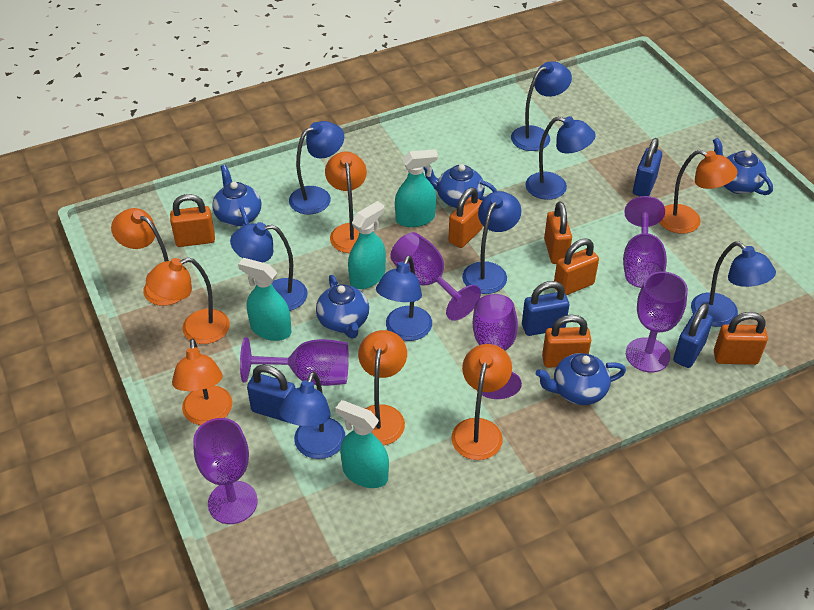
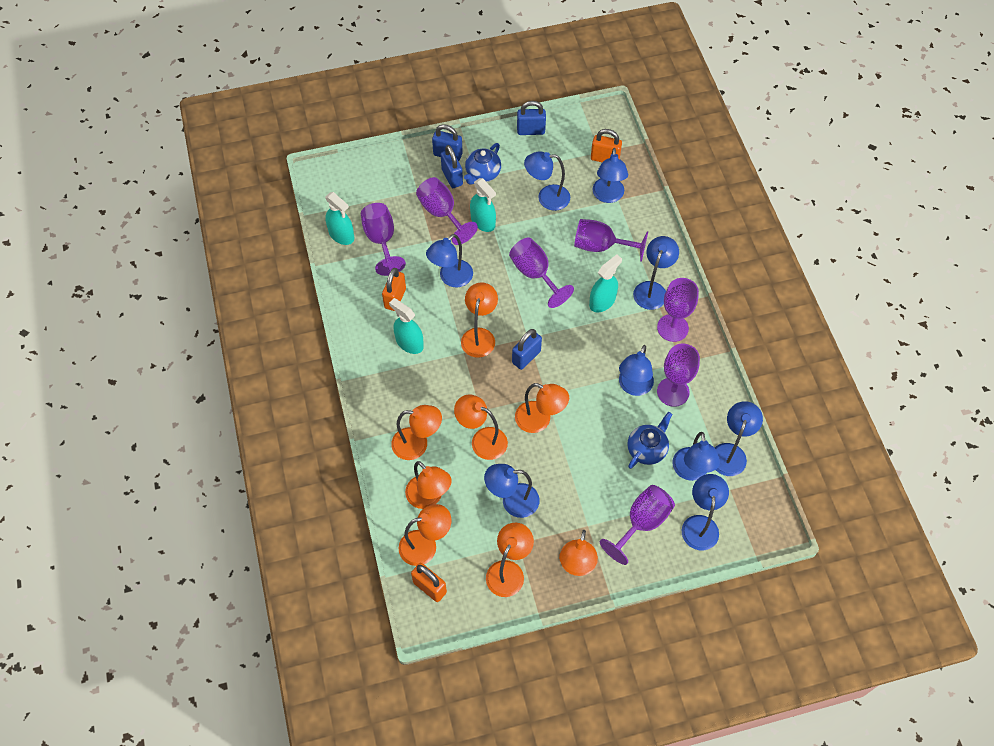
blue lamp: 8 -> 9
blue teapot: 5 -> 2
orange lamp: 7 -> 8
orange padlock: 6 -> 3
purple goblet: 6 -> 7

